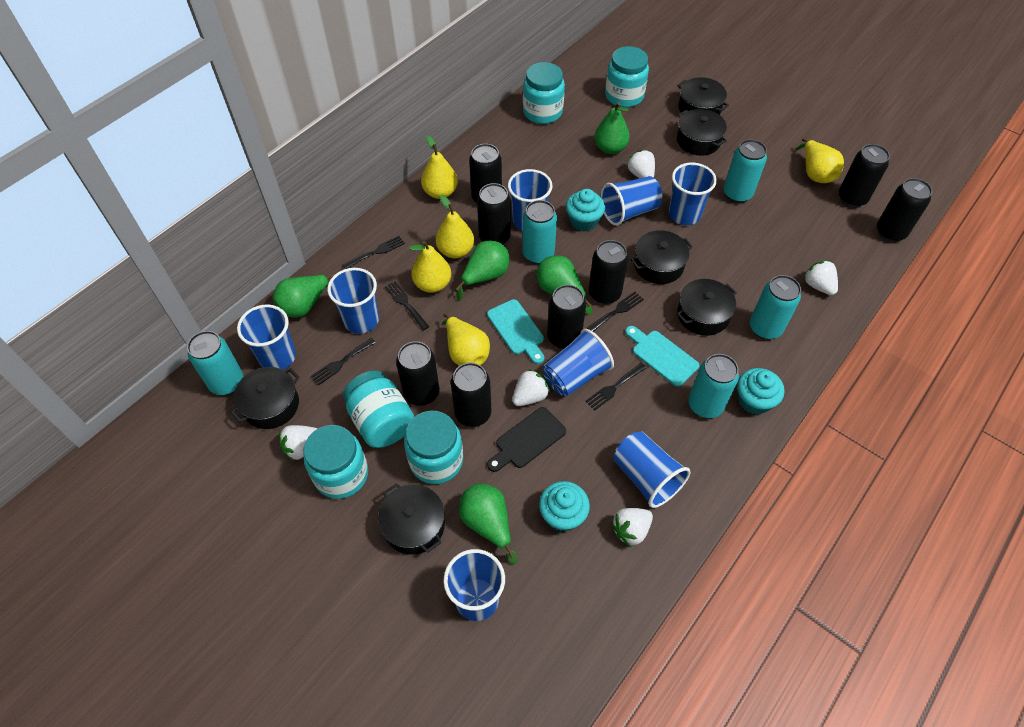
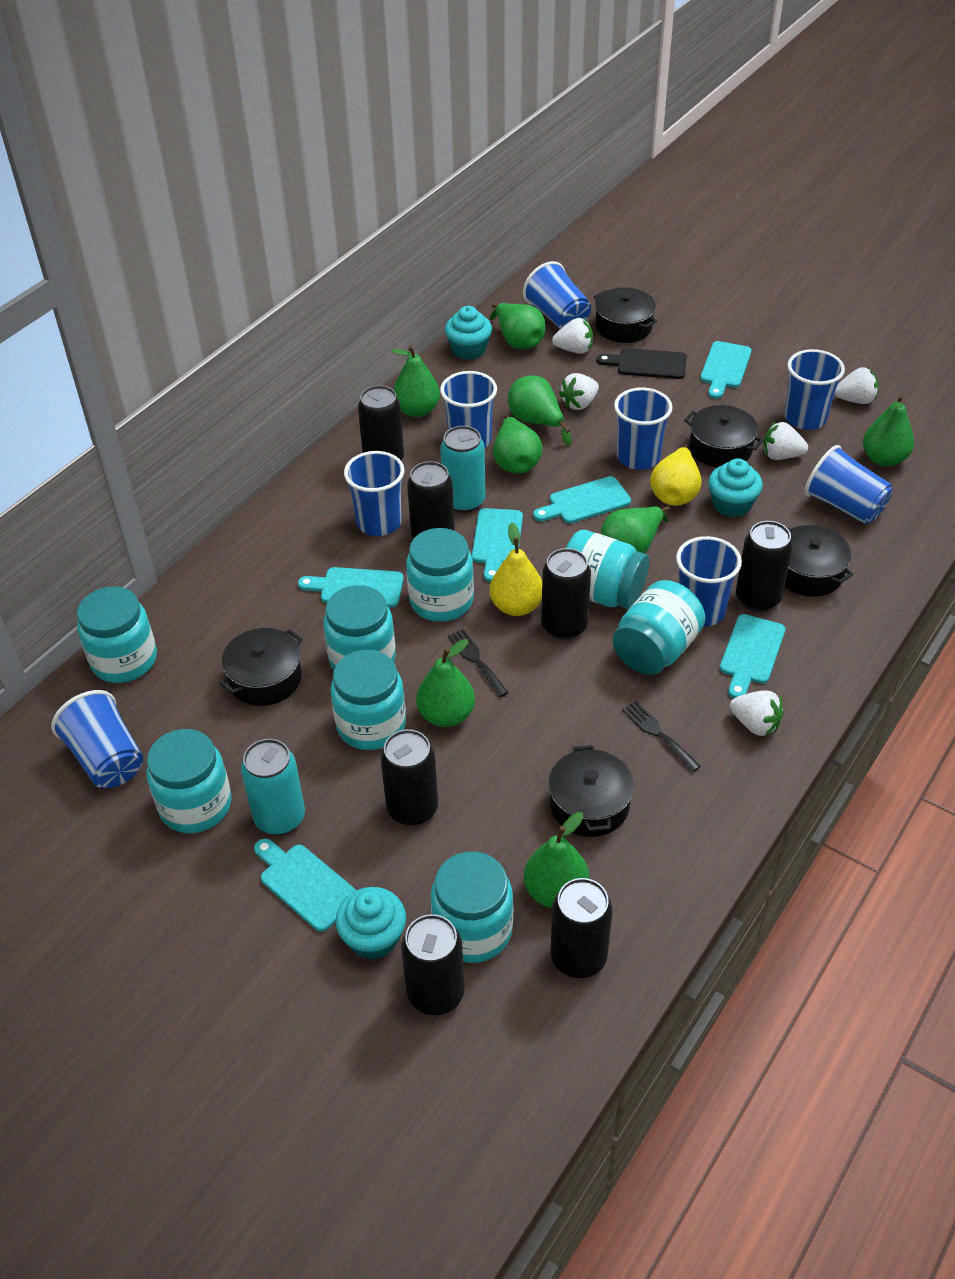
black can: 8 -> 7
black fork: 5 -> 2
black pot: 6 -> 5
green pear: 5 -> 8
turquoise can: 5 -> 2
turquoise cutting board: 2 -> 6
turquoise jar: 5 -> 8
yellow pear: 5 -> 2

